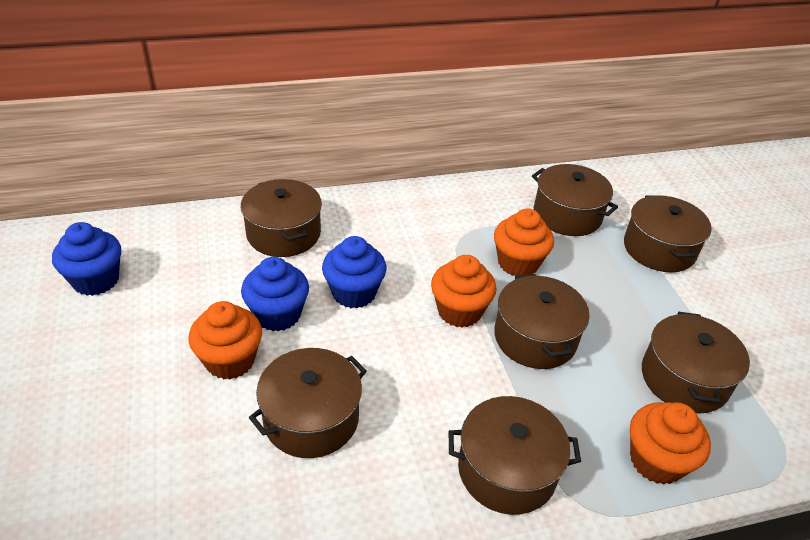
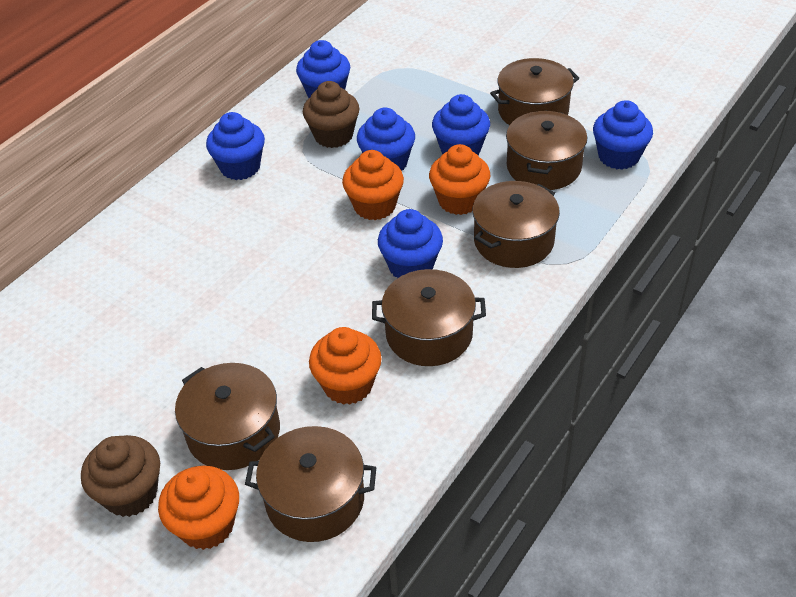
blue cupcake: 3 -> 6
brown cupcake: 0 -> 2
brown pot: 7 -> 6

